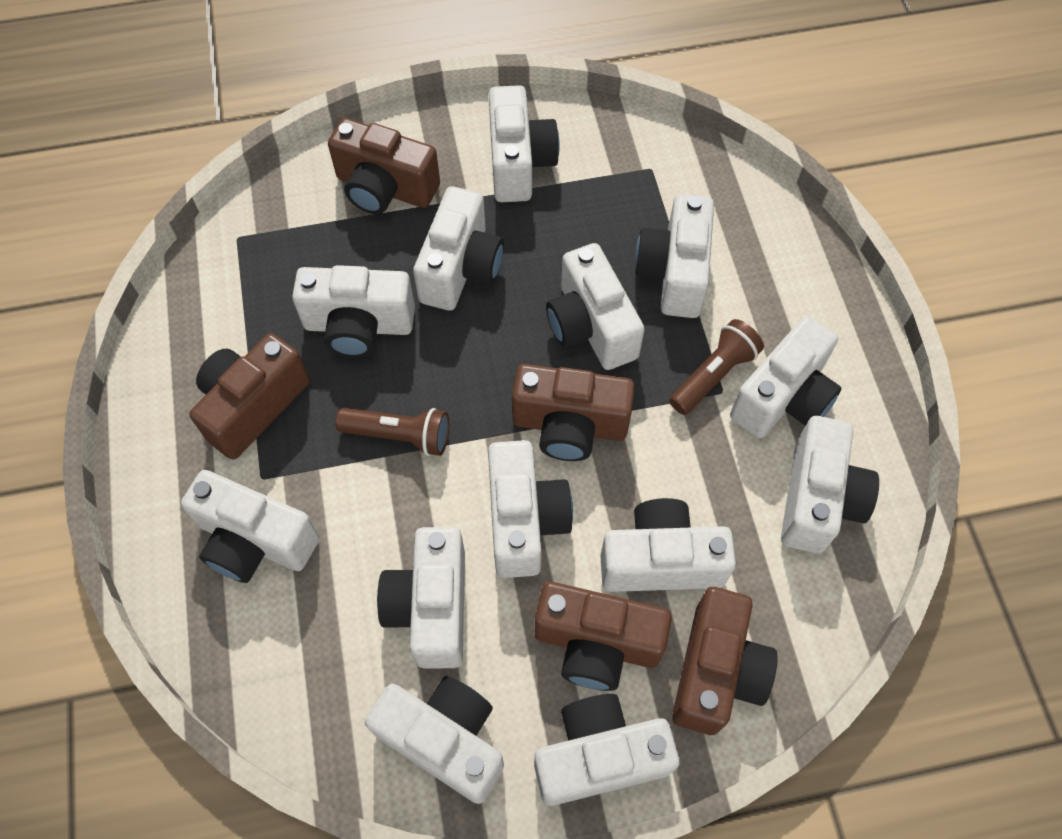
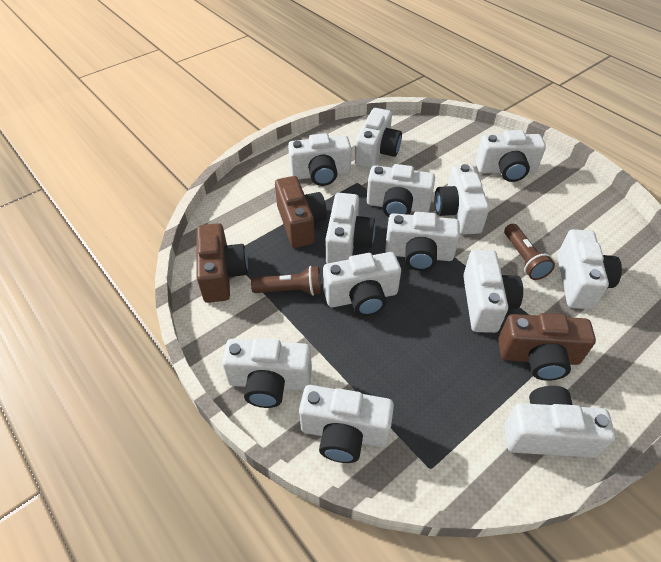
brown camera: 5 -> 3

